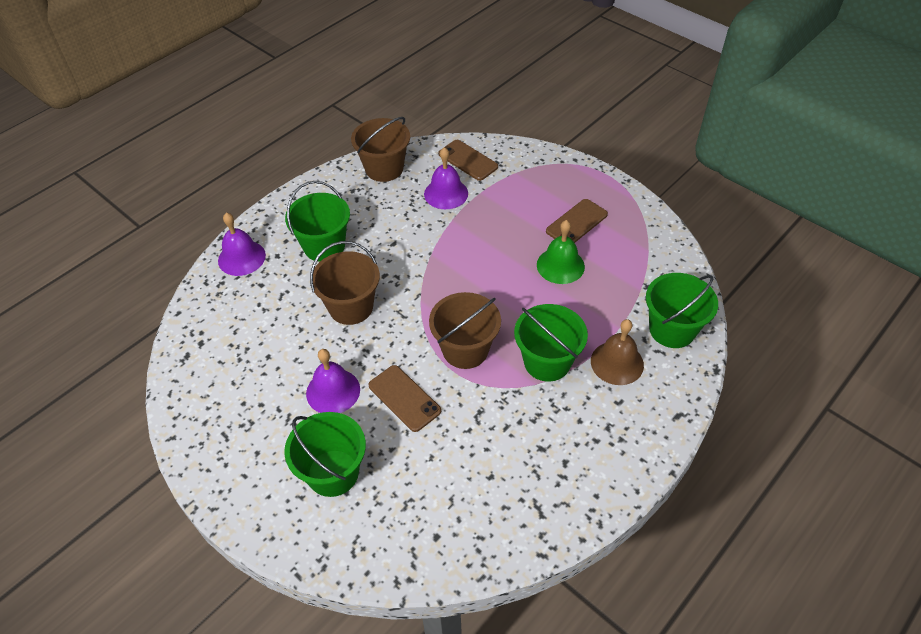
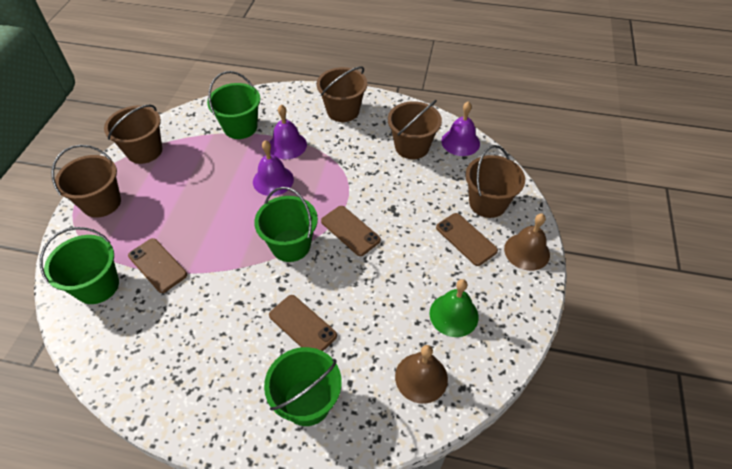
brown bell: 1 -> 2
brown bucket: 3 -> 5
brown phone: 3 -> 4

